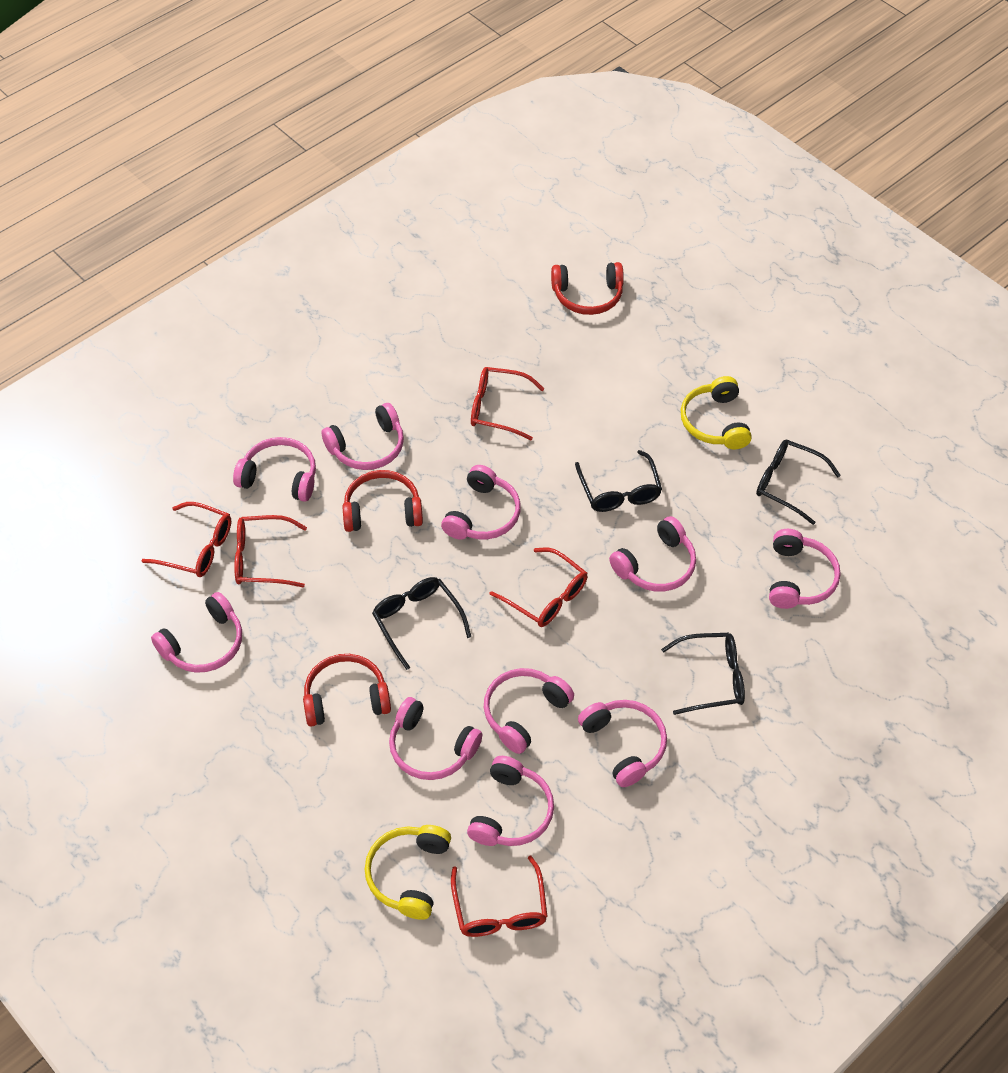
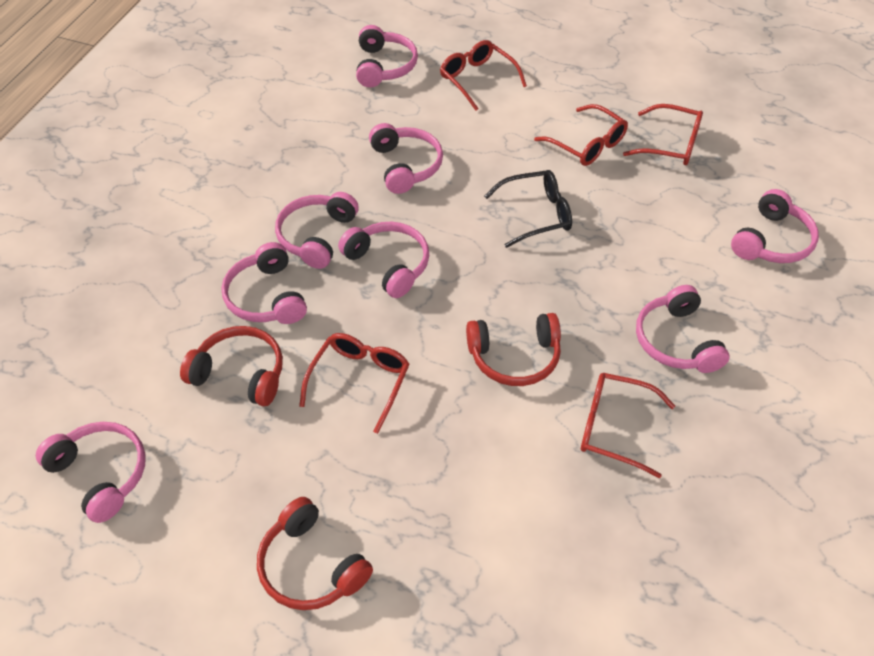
black glasses: 4 -> 1
pink headphones: 10 -> 8
yellow headphones: 2 -> 0

